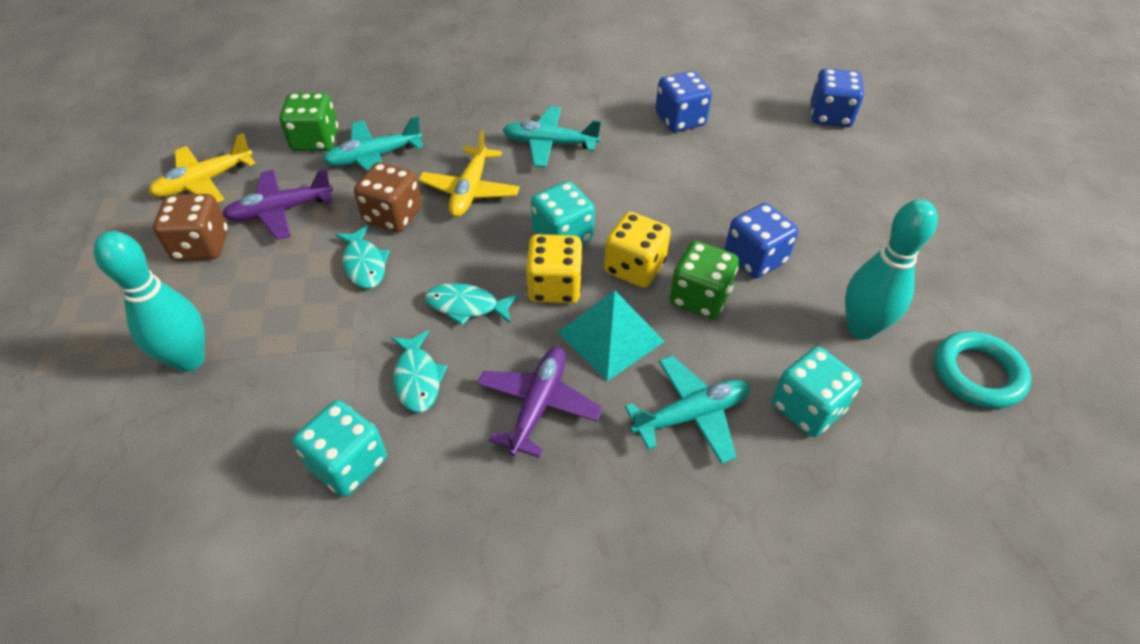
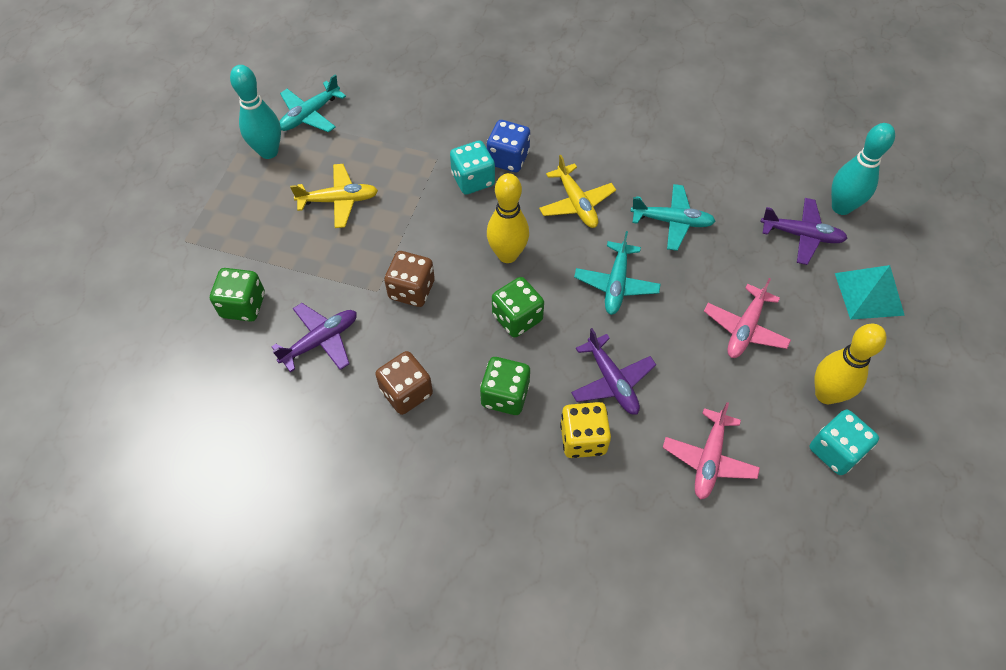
blue dice: 3 -> 1
green dice: 2 -> 3
pink plane: 0 -> 2
purple plane: 2 -> 3
turquoise dice: 3 -> 2
turquoise fish: 3 -> 0
turquoise ring: 1 -> 0
yellow bowling pin: 0 -> 2
yellow dice: 2 -> 1

